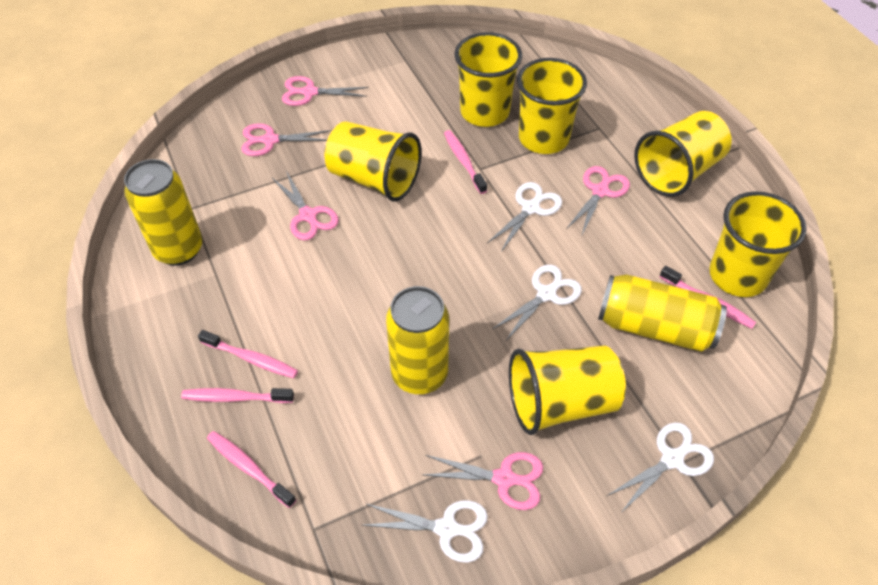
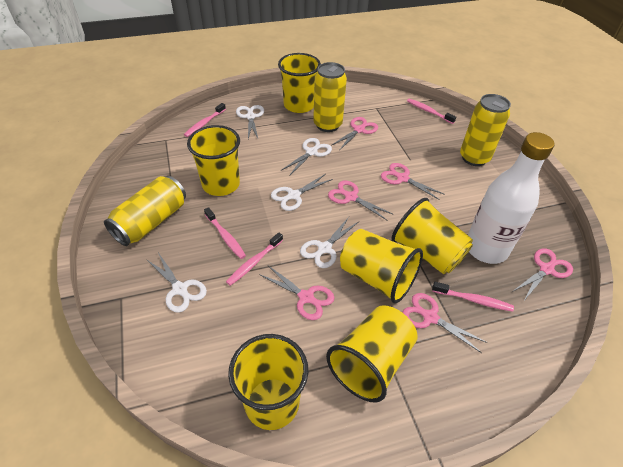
pink scissors: 5 -> 6
white bottle: 0 -> 1
white scissors: 4 -> 5

